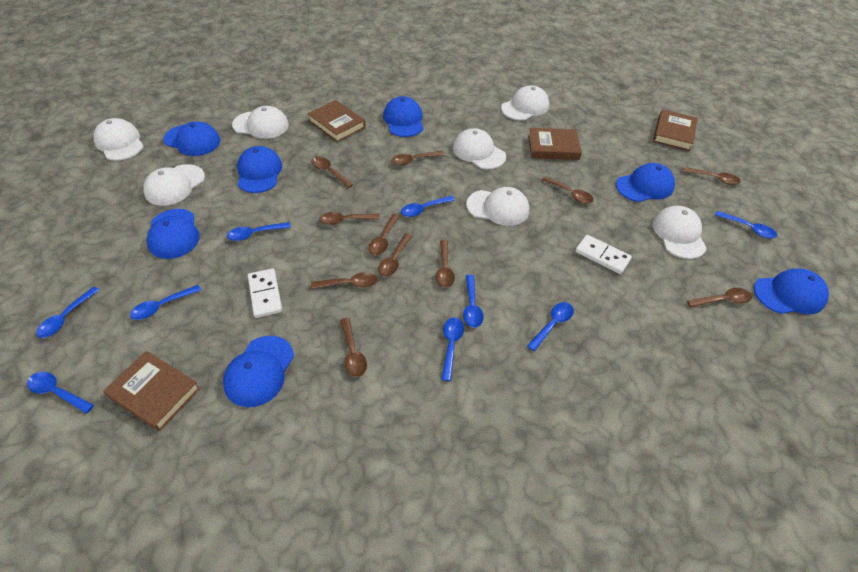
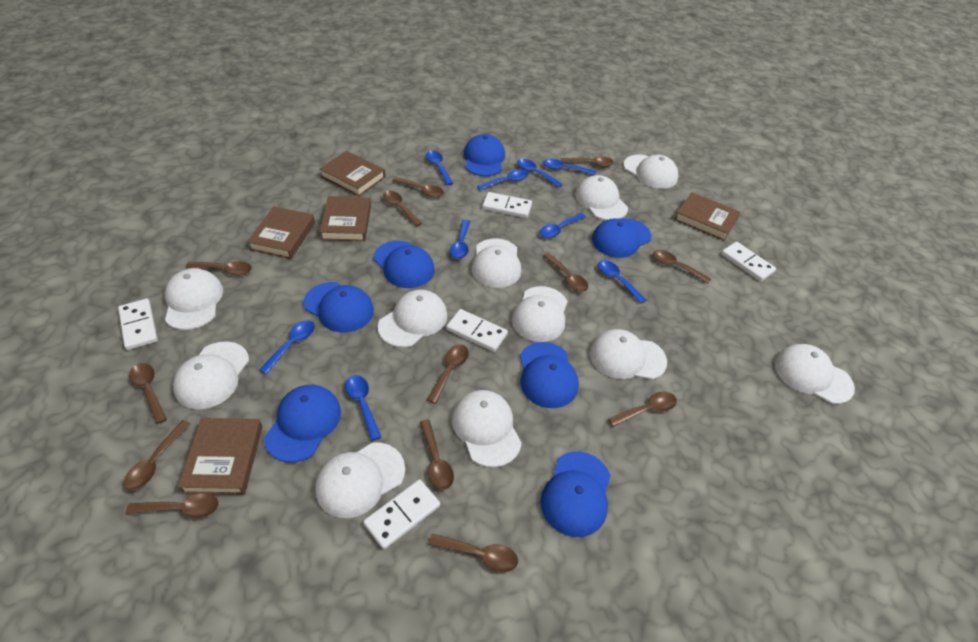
brown book: 4 -> 5
brown spoon: 11 -> 13
white cap: 7 -> 11
white domino: 2 -> 5

